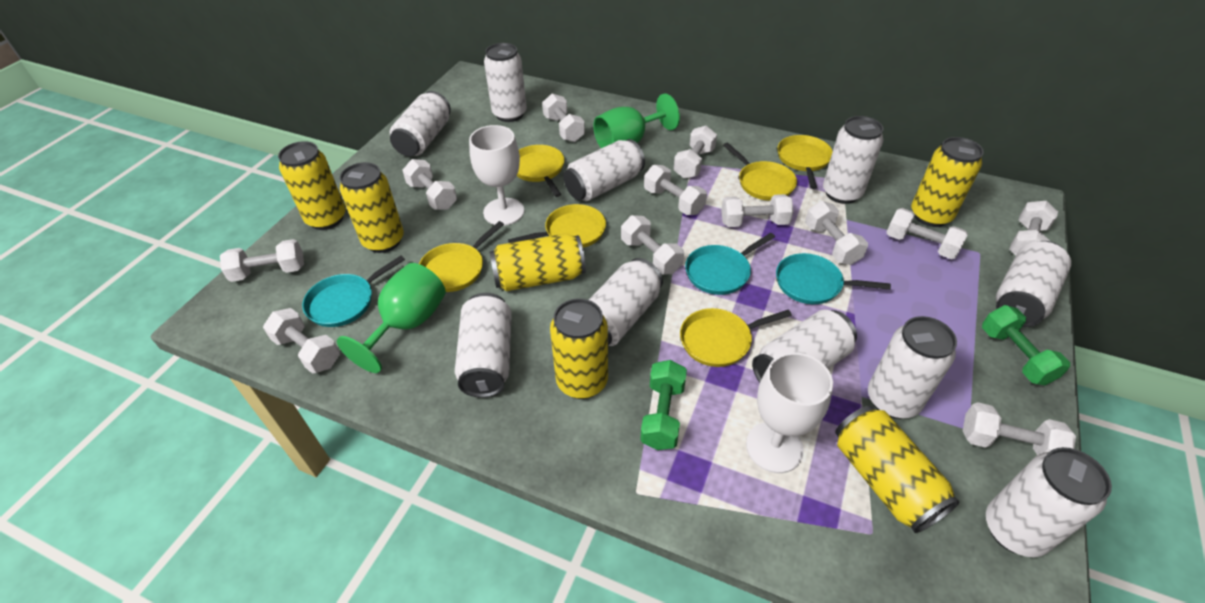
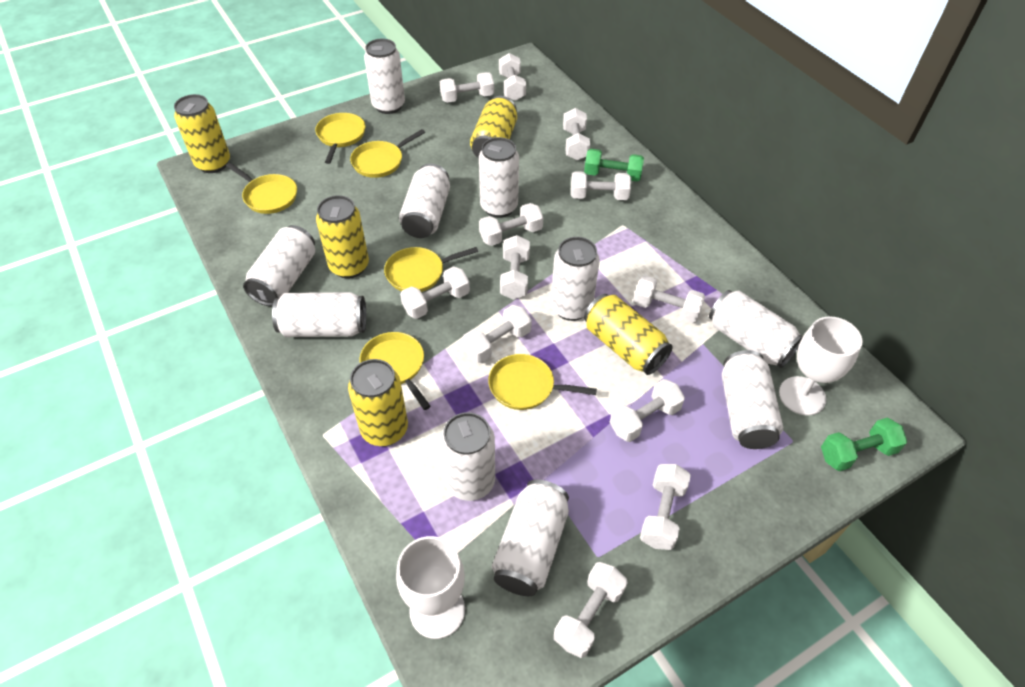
green goblet: 2 -> 0
turquoise pan: 3 -> 0
yellow can: 6 -> 5

